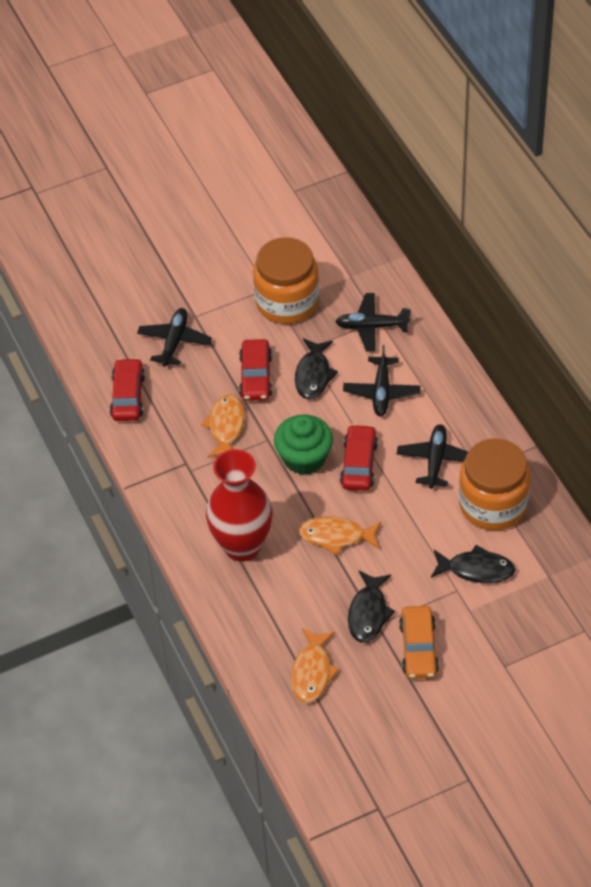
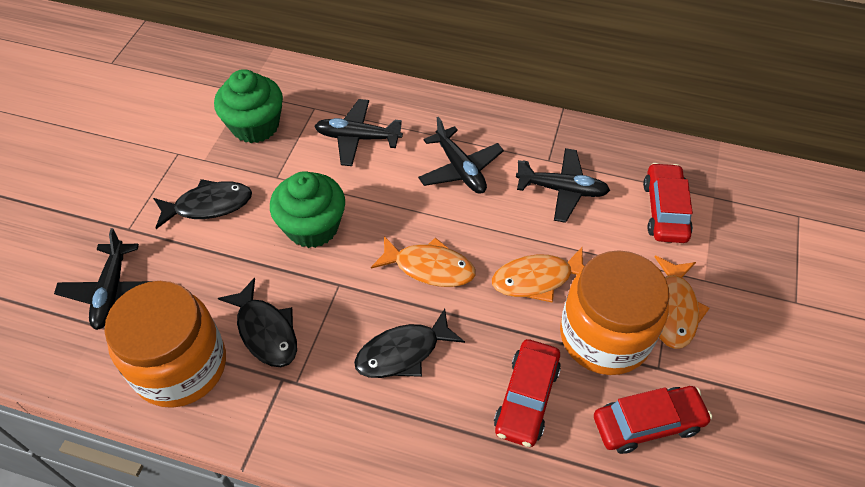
green cupcake: 1 -> 2
orange car: 1 -> 0
red vase: 1 -> 0

